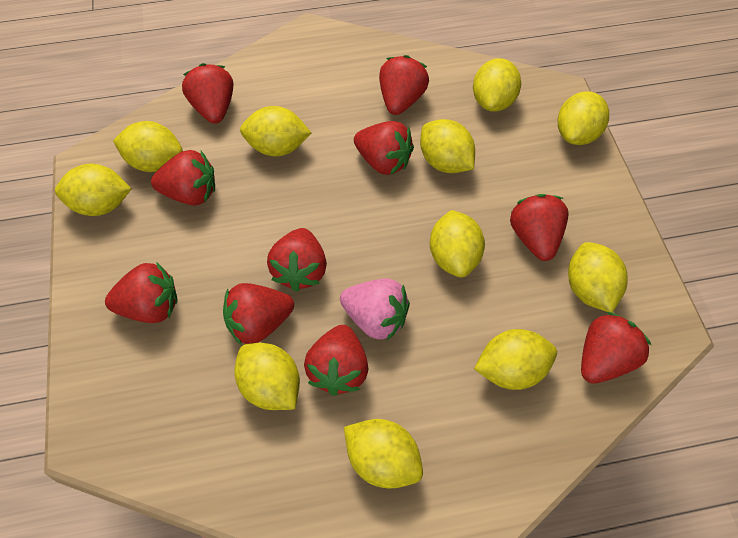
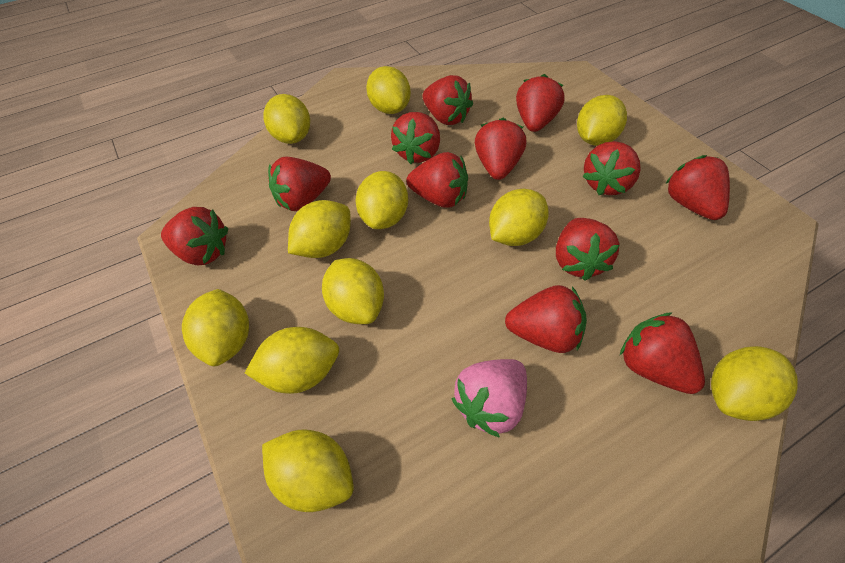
red strawberry: 10 -> 12

